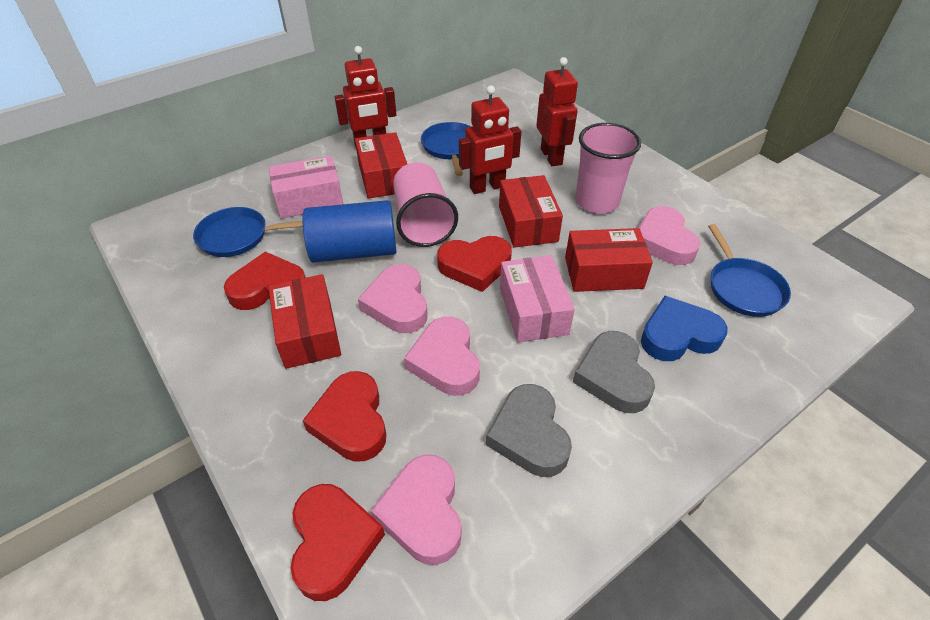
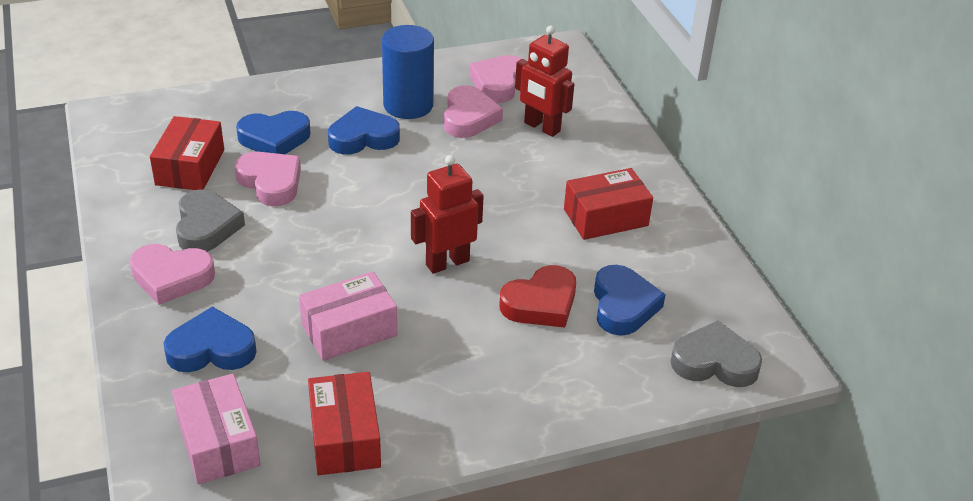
blue heart: 1 -> 4
blue pan: 3 -> 0
pink cup: 2 -> 0
red box: 4 -> 3
red heart: 4 -> 1
red robot: 3 -> 2

